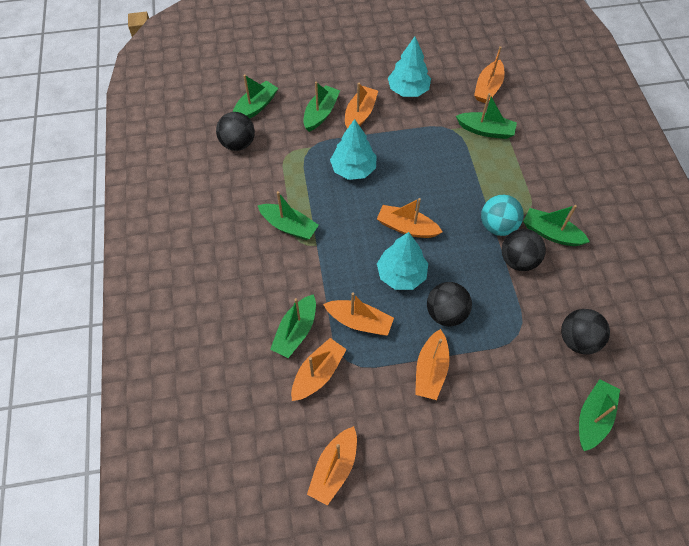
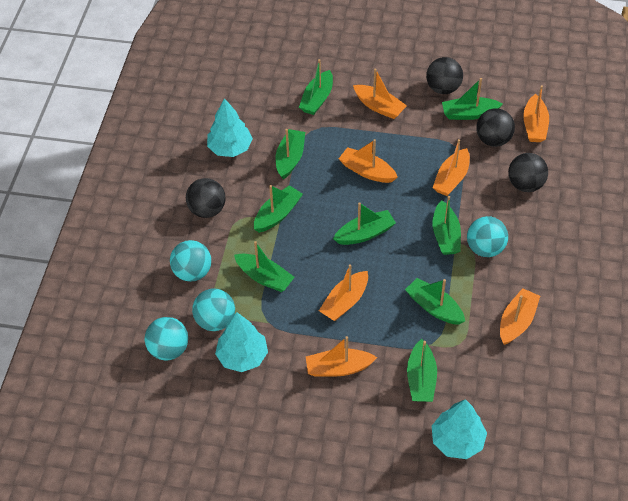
green boat: 7 -> 9
turquoise ball: 1 -> 4

